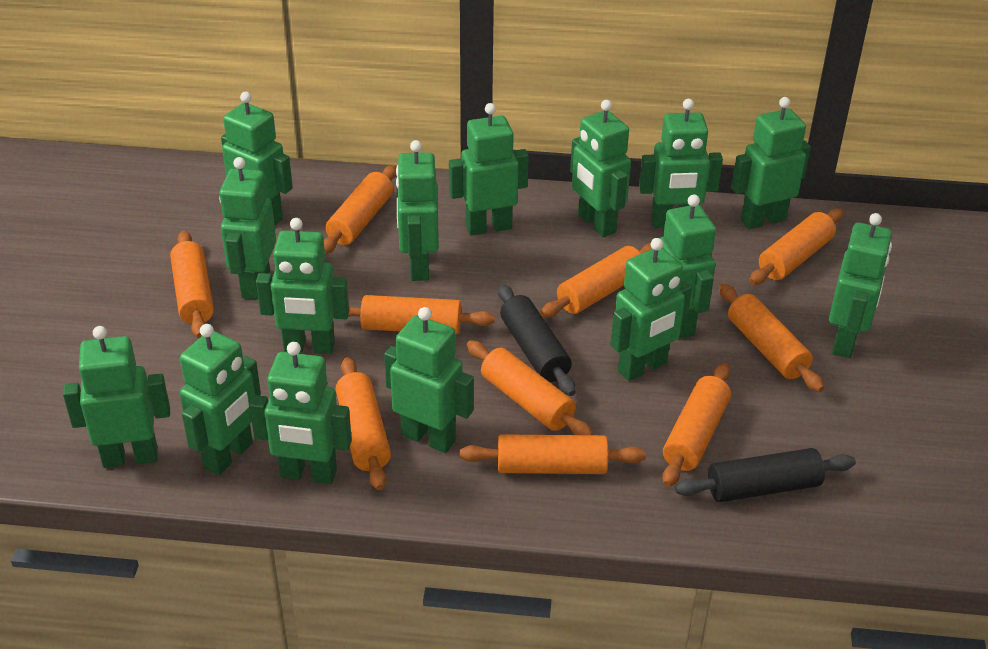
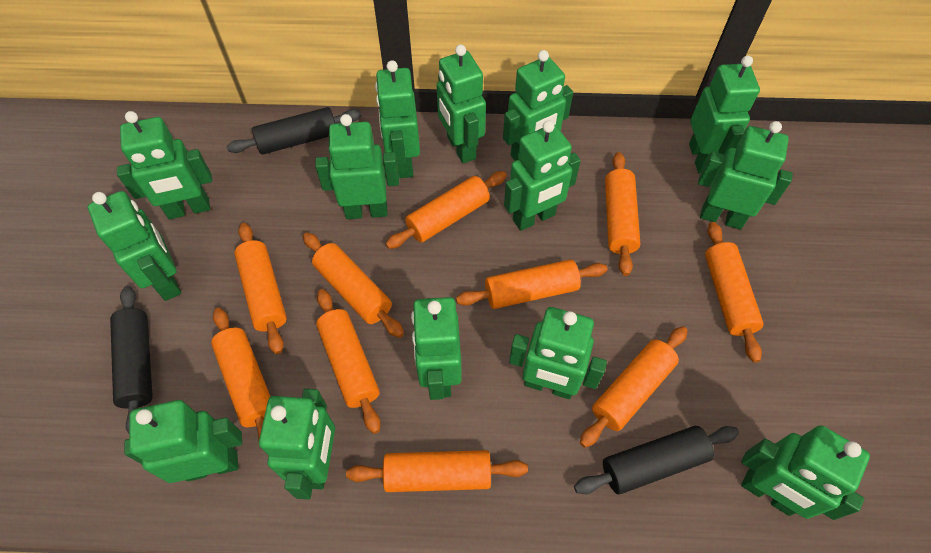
black rolling pin: 2 -> 3
green robot: 15 -> 14

